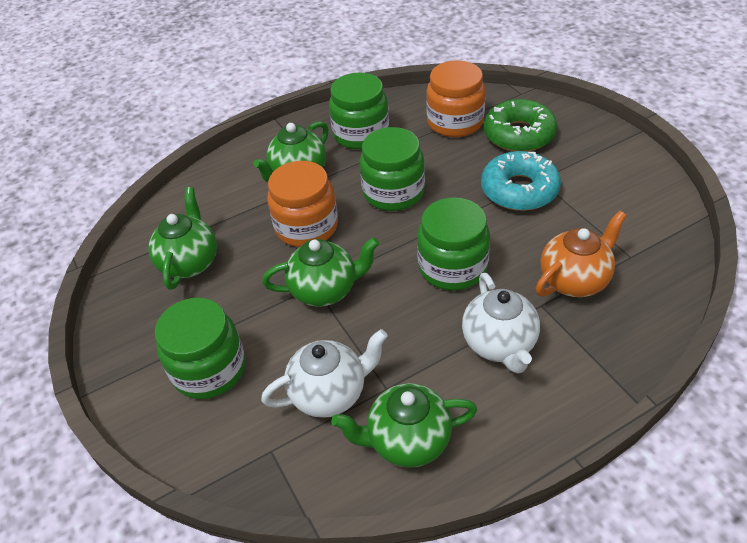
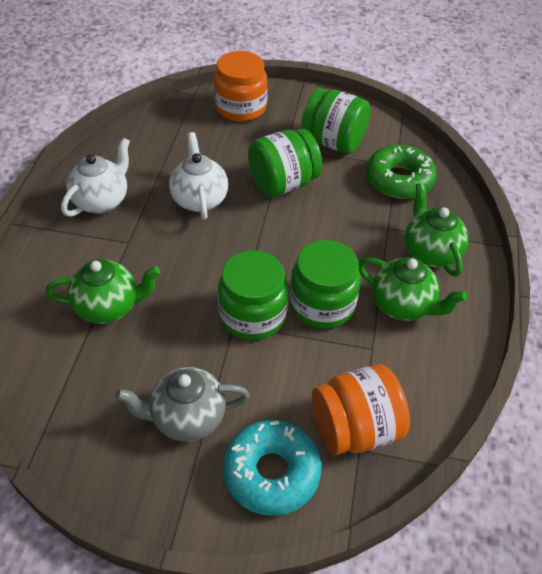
green teapot: 4 -> 3
grey teapot: 0 -> 1
orange teapot: 1 -> 0

